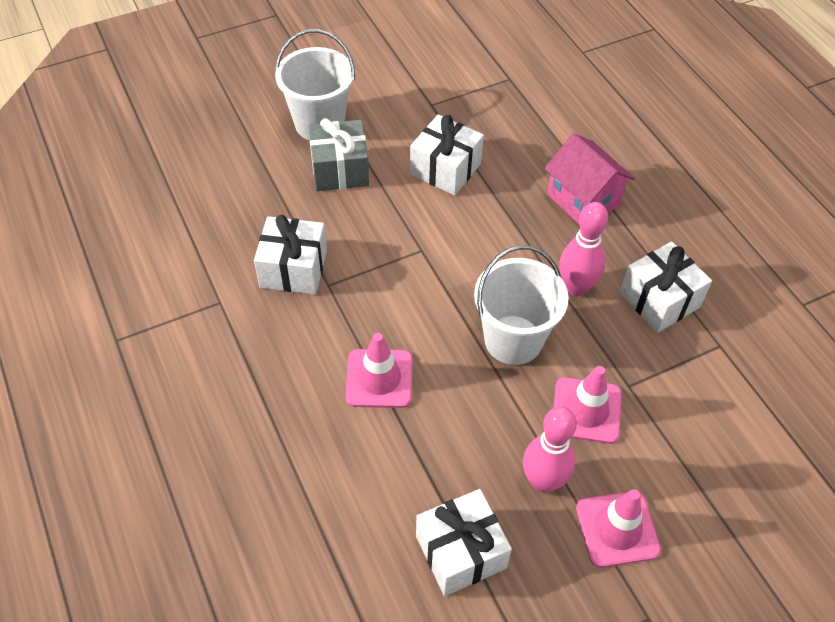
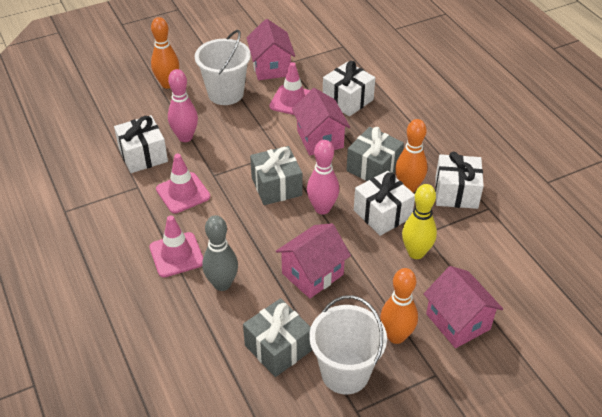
grey bowling pin: 0 -> 1
grey gift: 1 -> 3
orange bowling pin: 0 -> 3
pink house: 1 -> 4
yellow bowling pin: 0 -> 1

